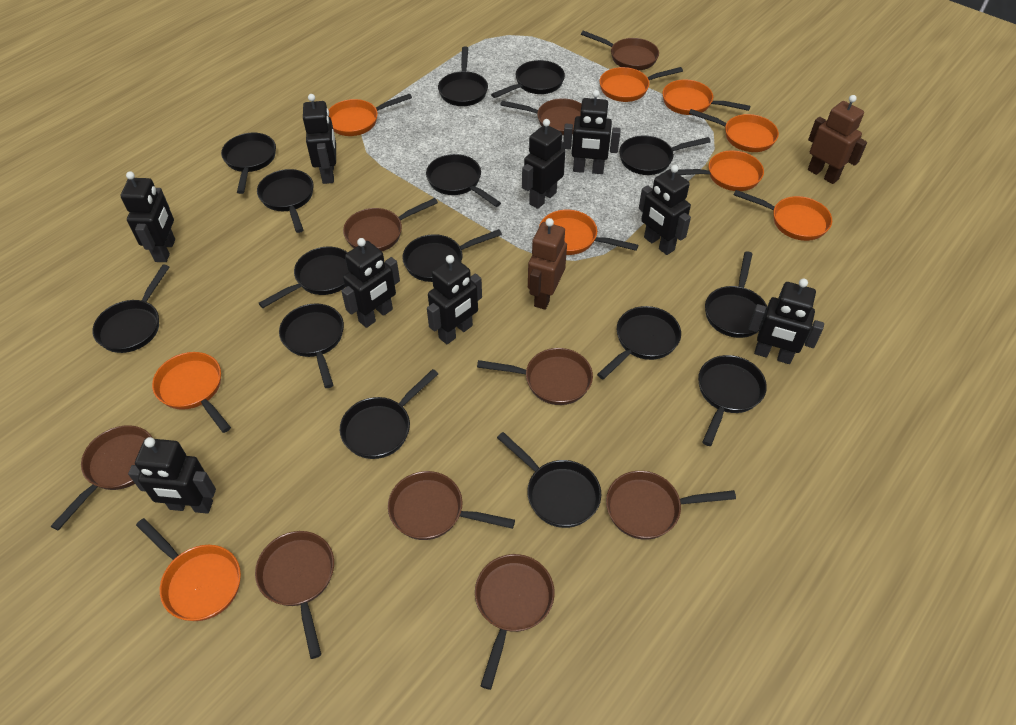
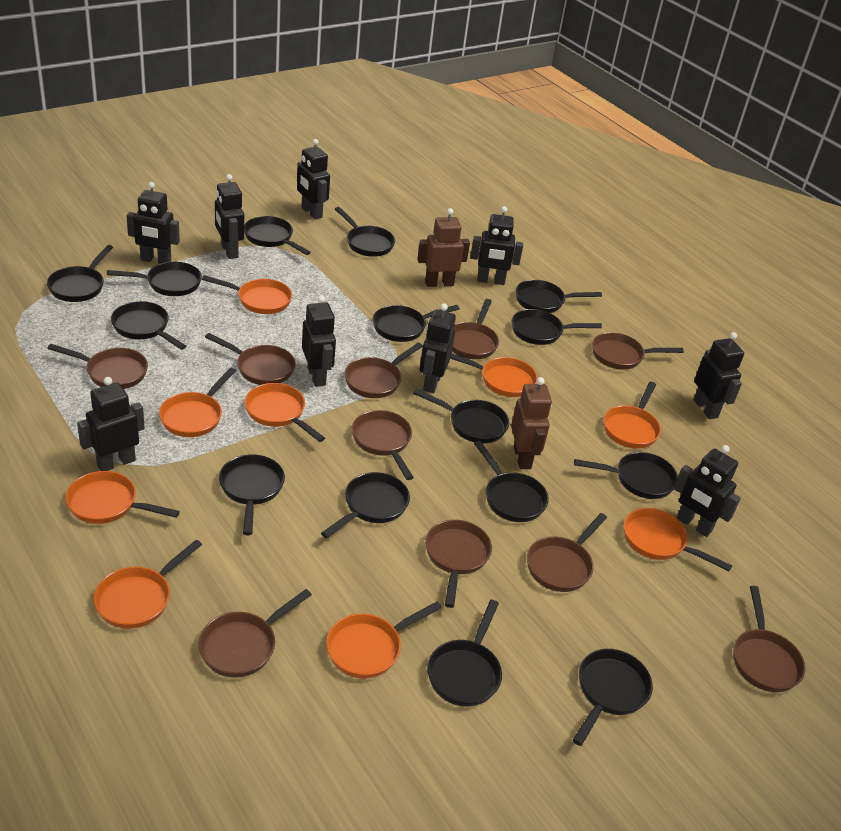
brown pan: 9 -> 10

